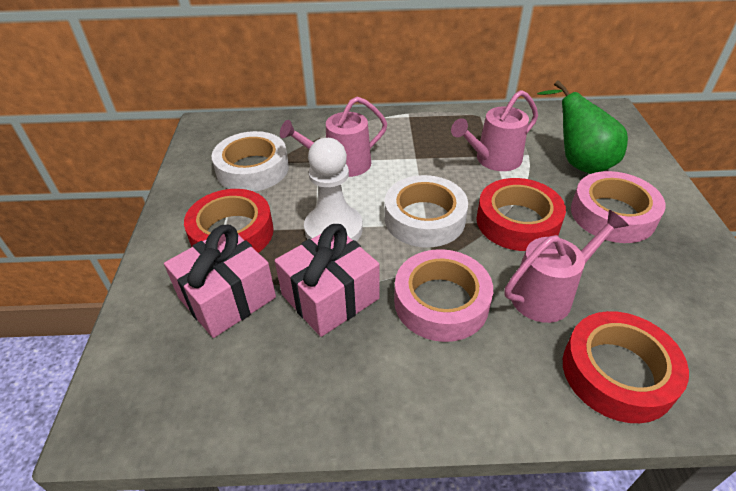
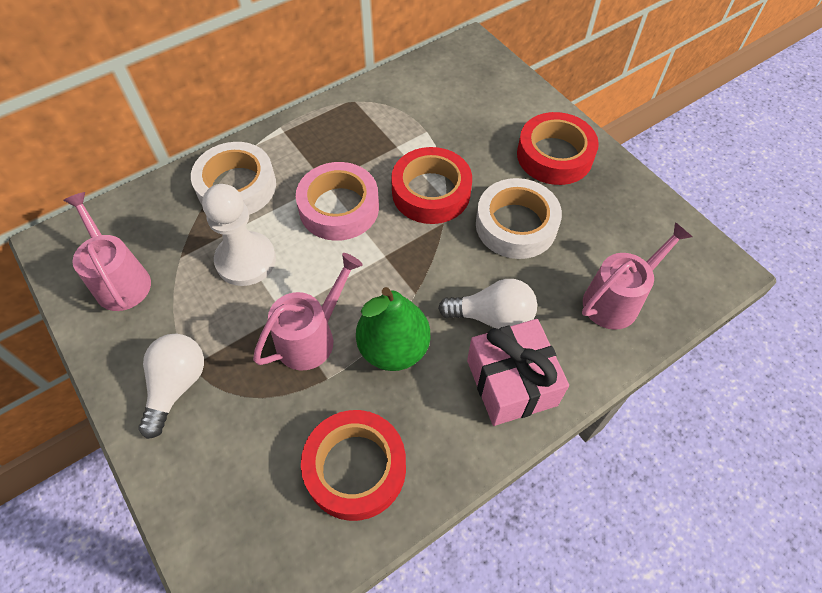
pink gift: 2 -> 1
pink tape: 2 -> 1
white light bulb: 0 -> 2

